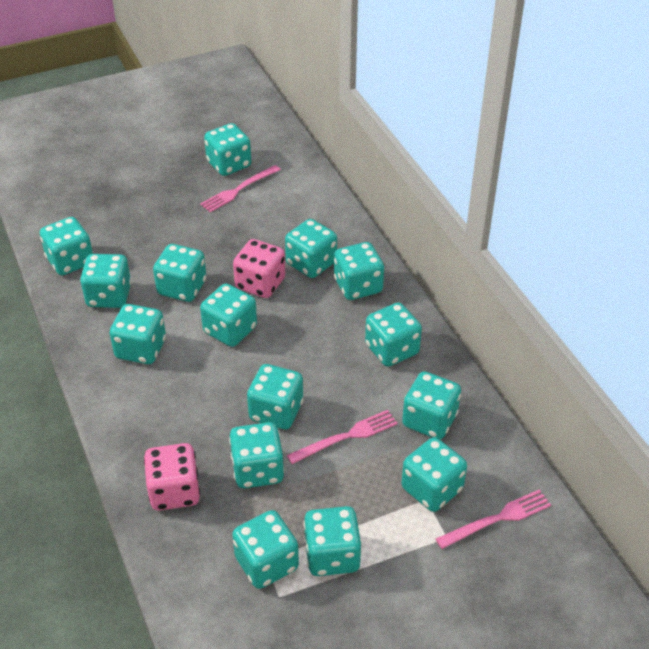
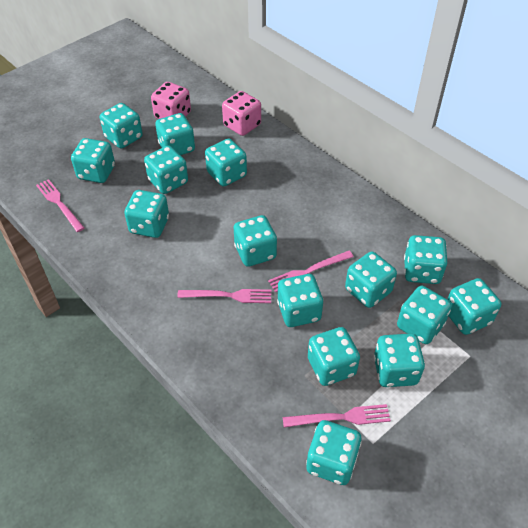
pink fork: 3 -> 4

